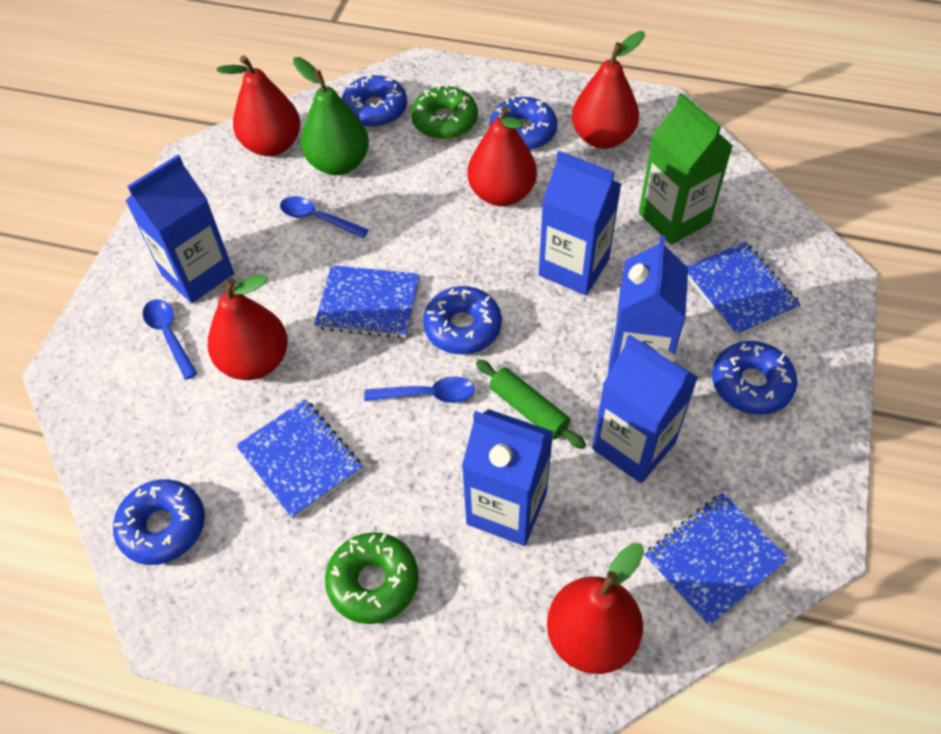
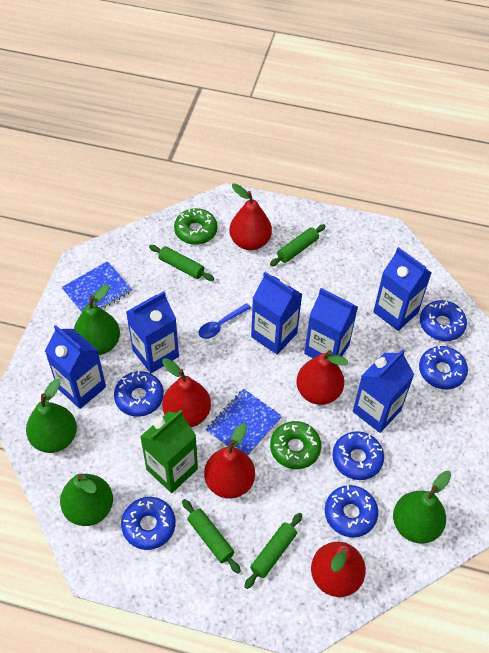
blue carton: 5 -> 6
blue donut: 5 -> 6
blue notebook: 4 -> 2
blue spoon: 3 -> 1
green pear: 1 -> 4
green rolling pin: 1 -> 4

